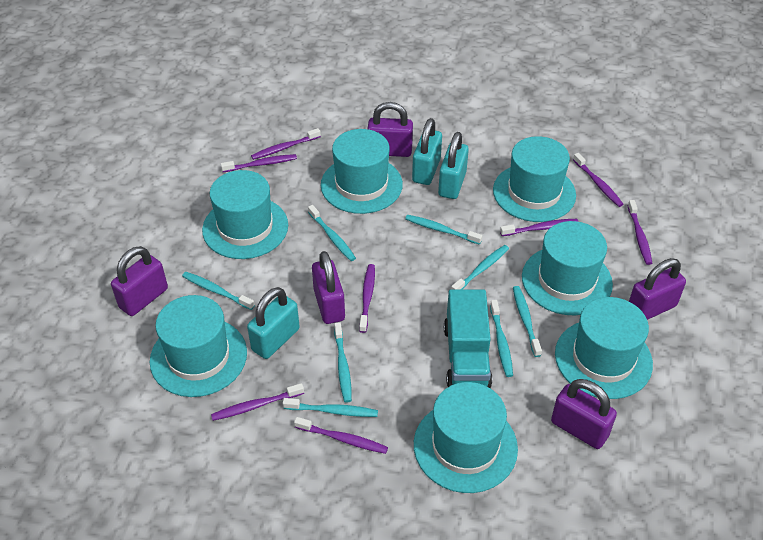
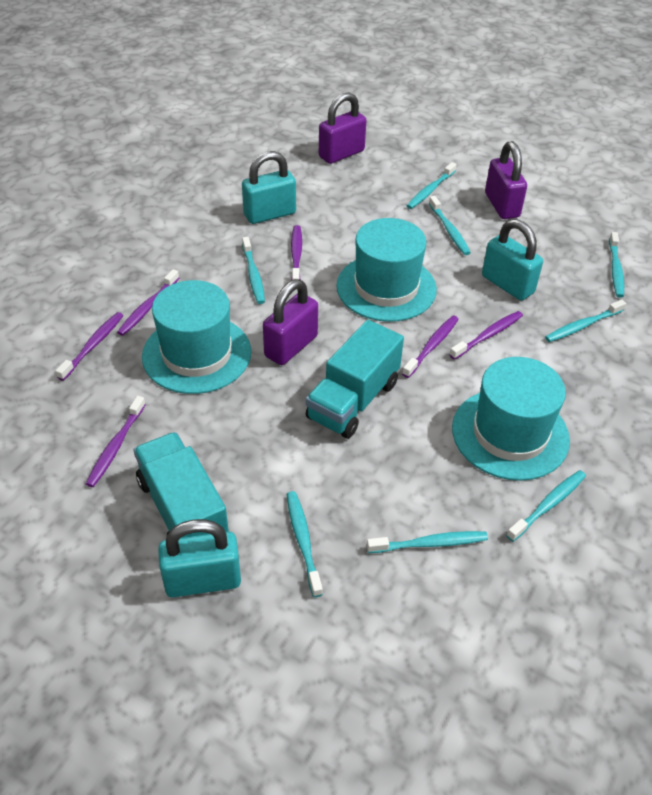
purple padlock: 5 -> 3
purple toothbrush: 8 -> 6
turquoise hat: 7 -> 3
turquoise truck: 1 -> 2

